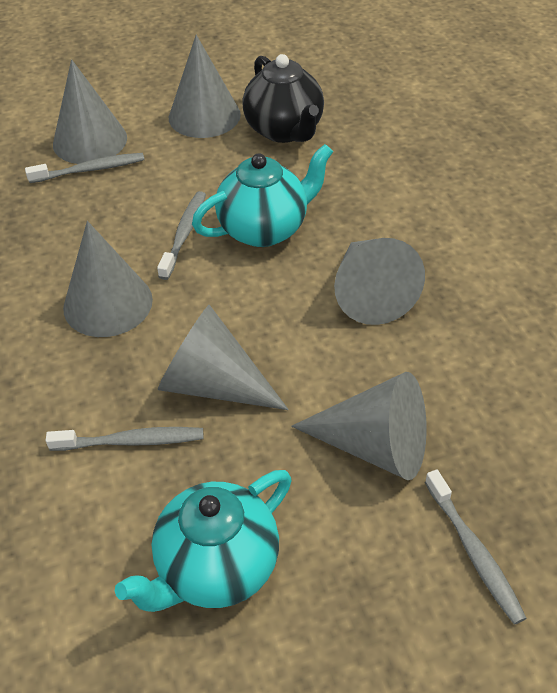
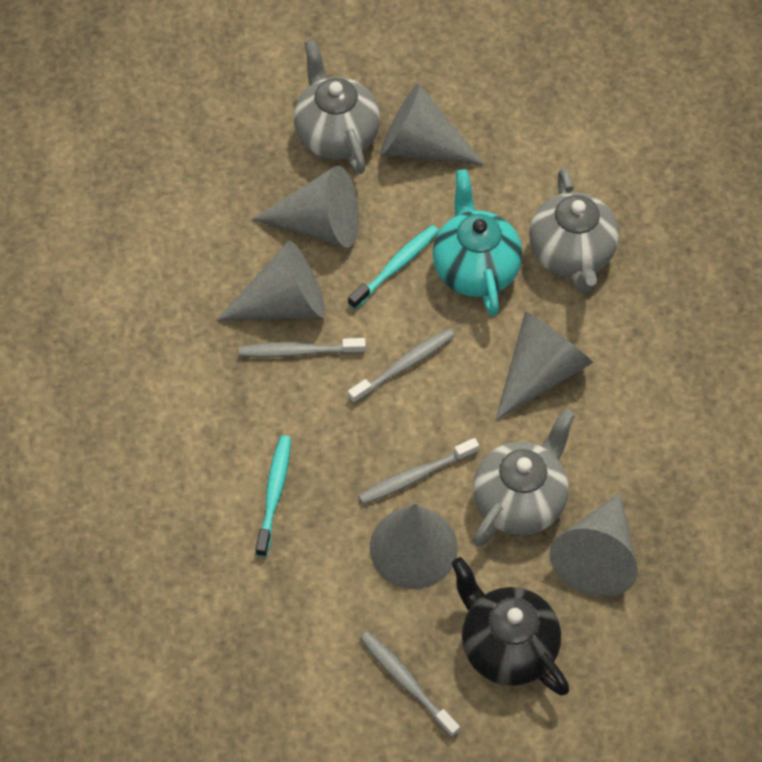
grey teapot: 0 -> 3
turquoise teapot: 2 -> 1
turquoise toothbrush: 0 -> 2

